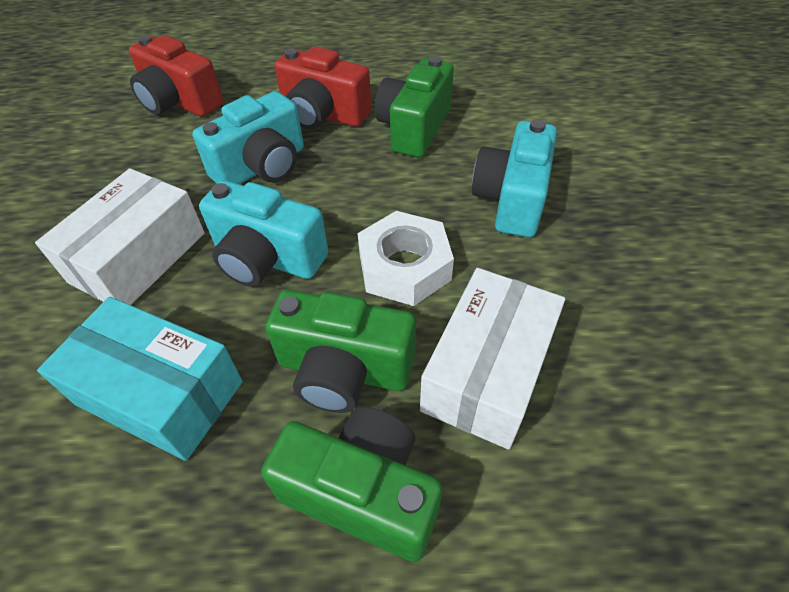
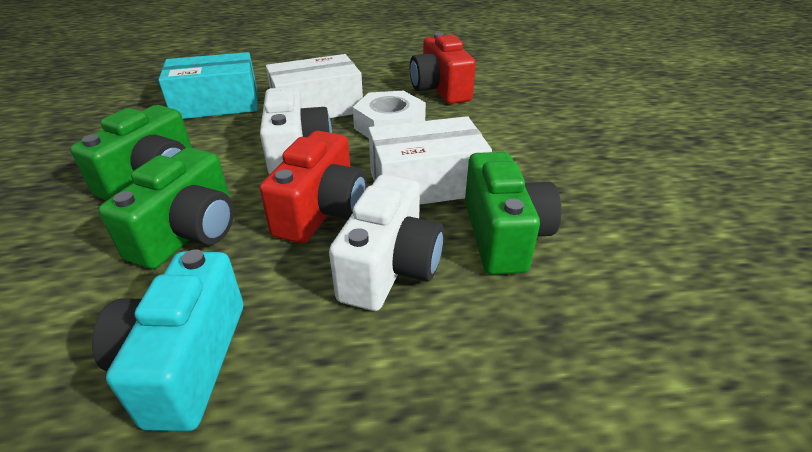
turquoise camera: 3 -> 1
white camera: 0 -> 2

